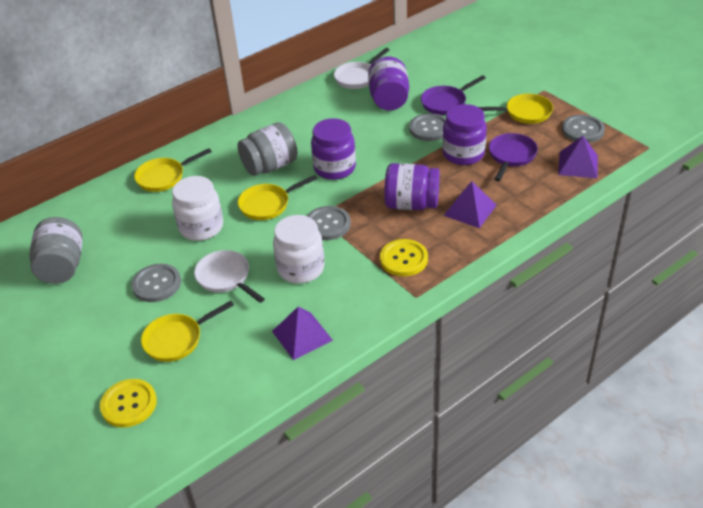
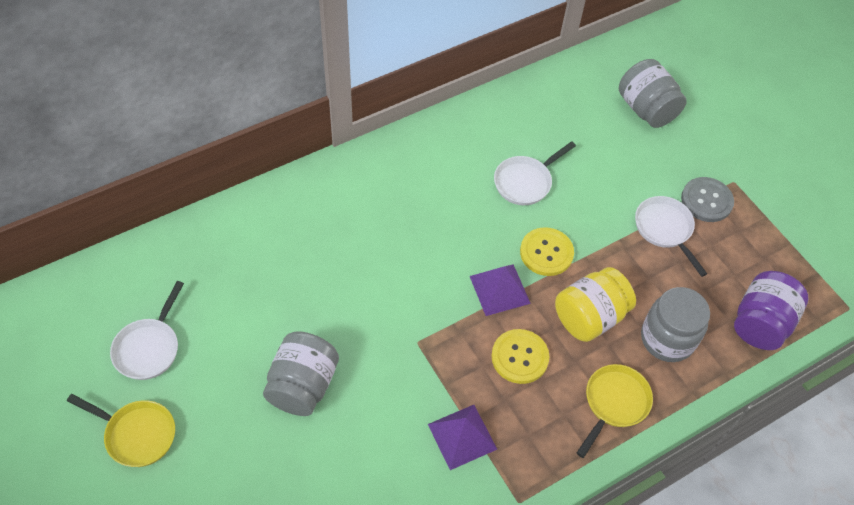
grey button: 4 -> 1
grey jar: 2 -> 3
purple jar: 4 -> 1
purple pan: 2 -> 0
purple pyramid: 3 -> 2
white jar: 2 -> 0
white pan: 2 -> 3
yellow jar: 0 -> 1
yellow pan: 4 -> 2

